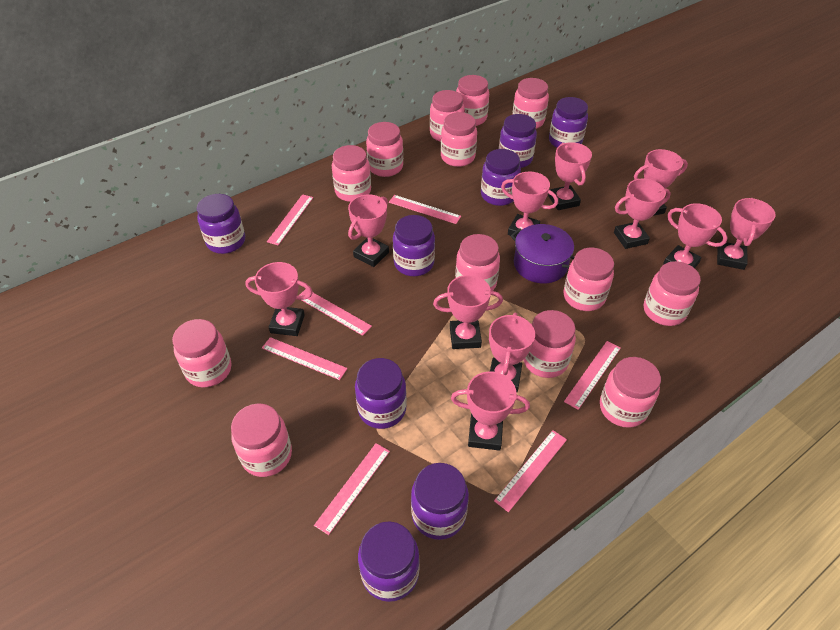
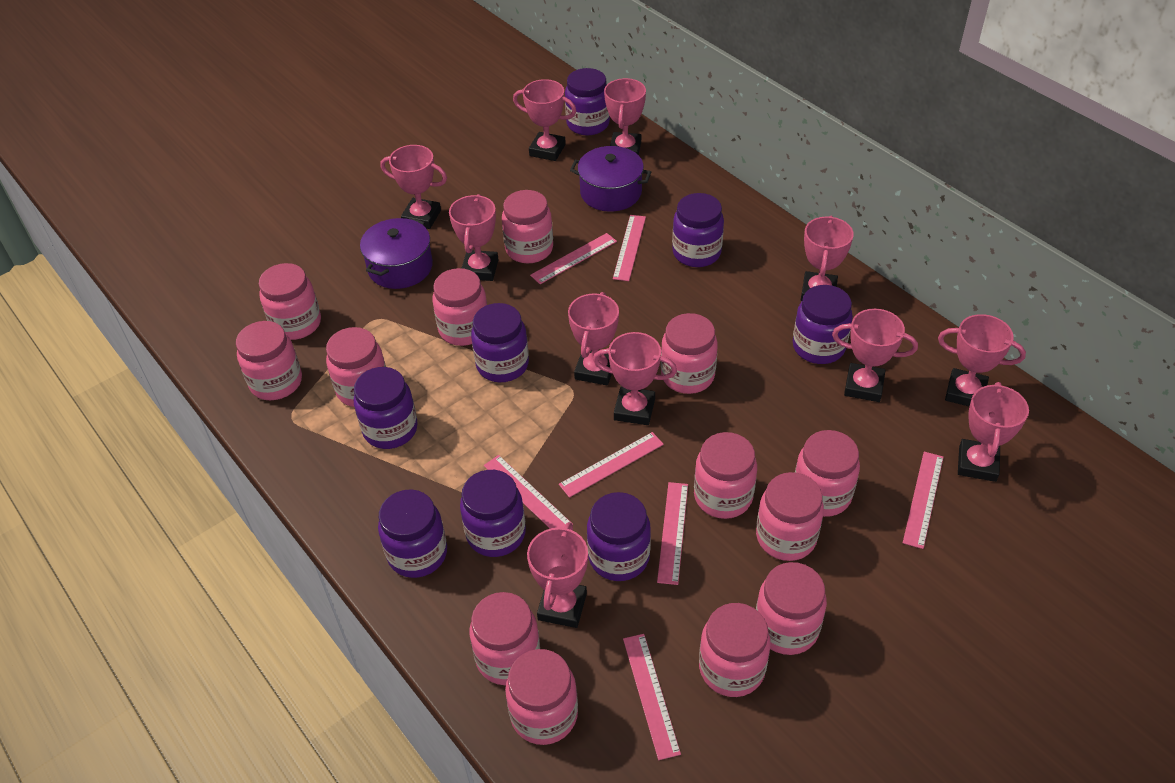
purple pot: 1 -> 2

